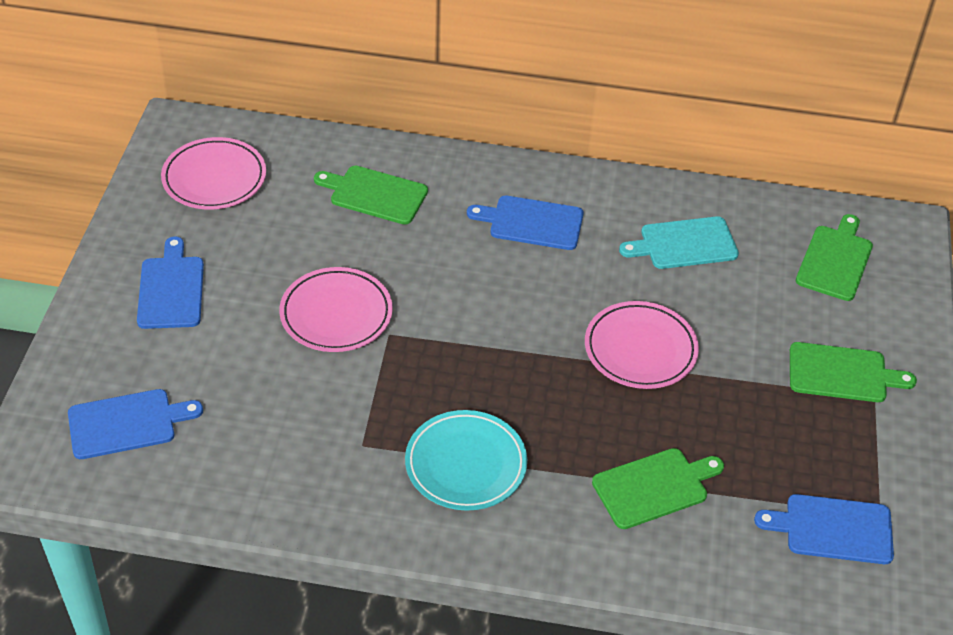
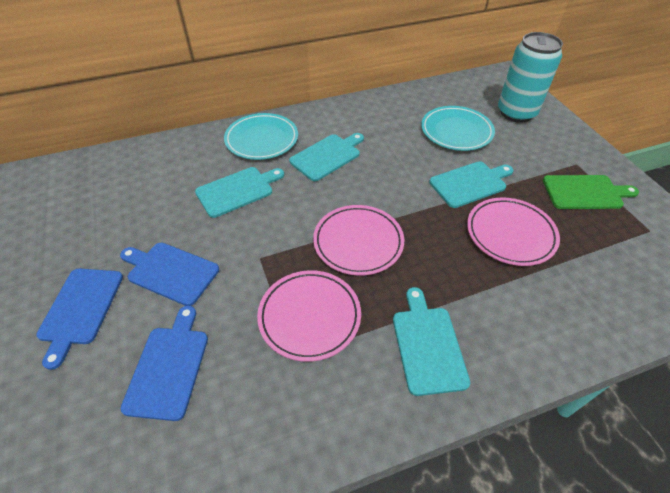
blue cutting board: 4 -> 3
green cutting board: 4 -> 1
turquoise can: 0 -> 1
turquoise cutting board: 1 -> 4
turquoise plate: 1 -> 2

